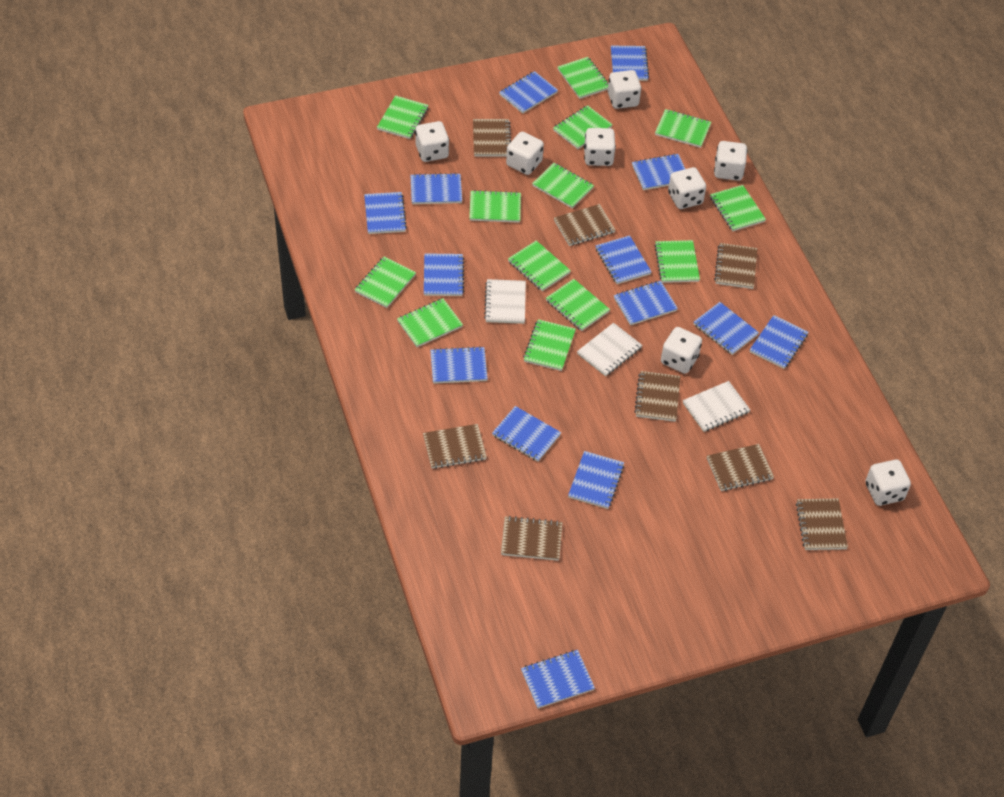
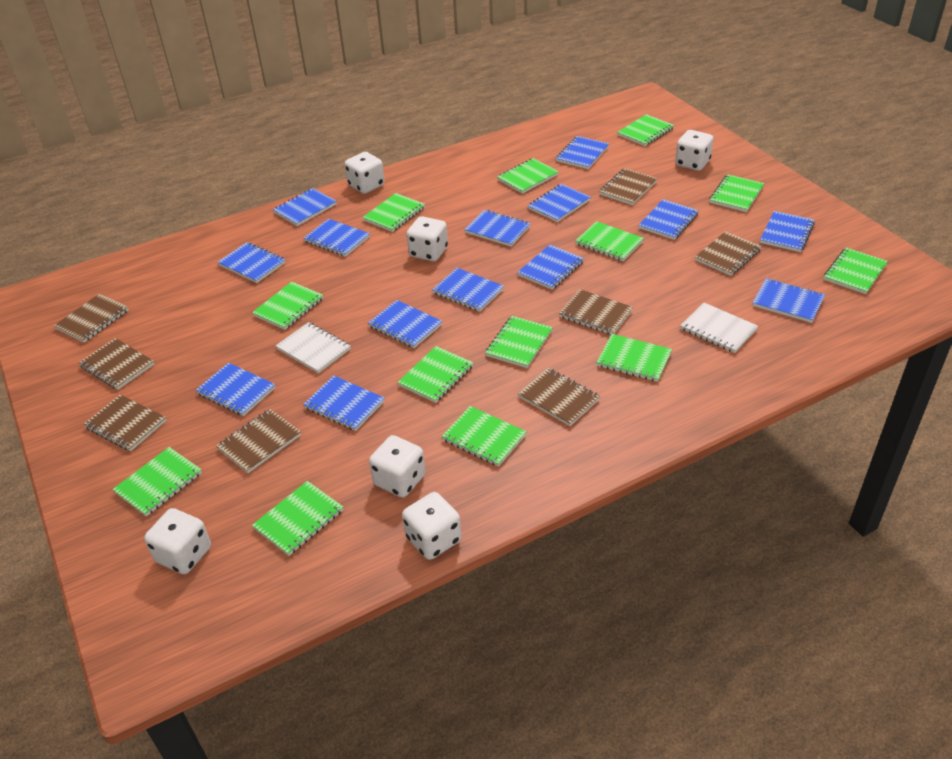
white dice: 8 -> 6
white notebook: 3 -> 2

